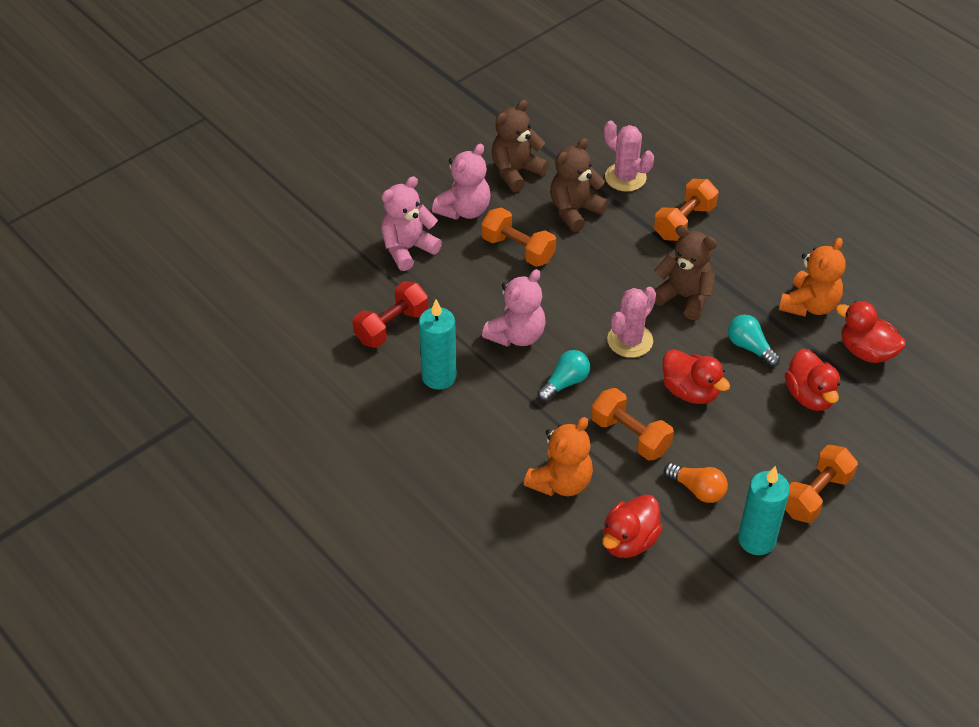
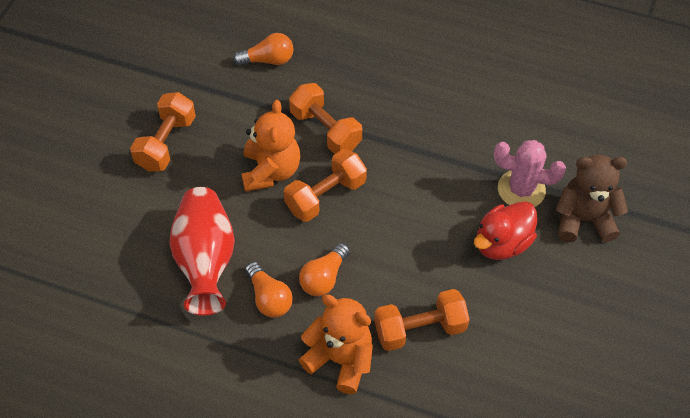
brown teddy bear: 3 -> 1
orange light bulb: 1 -> 3
pink cactus: 2 -> 1
pink teddy bear: 3 -> 0
red duck: 4 -> 1
red dumbbell: 1 -> 0
red vase: 0 -> 1
turquoise candle: 2 -> 0
turquoise light bulb: 2 -> 0

